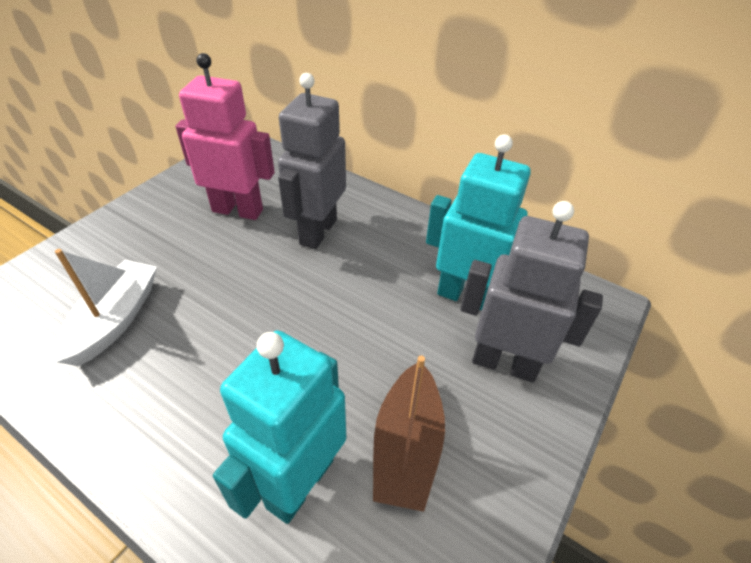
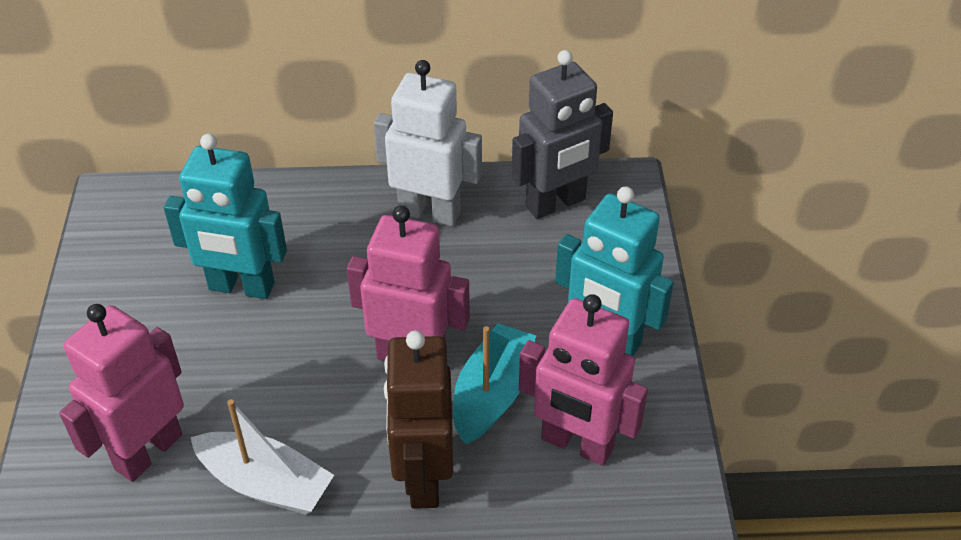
brown boat: 1 -> 0
brown robot: 0 -> 1
grey robot: 2 -> 1
pink robot: 1 -> 3
turquoise boat: 0 -> 1
white robot: 0 -> 1

